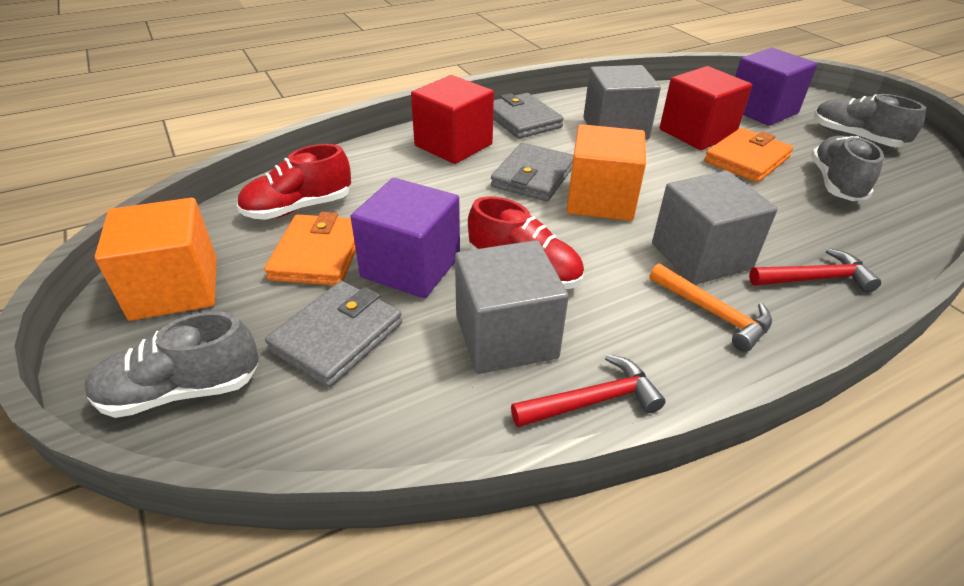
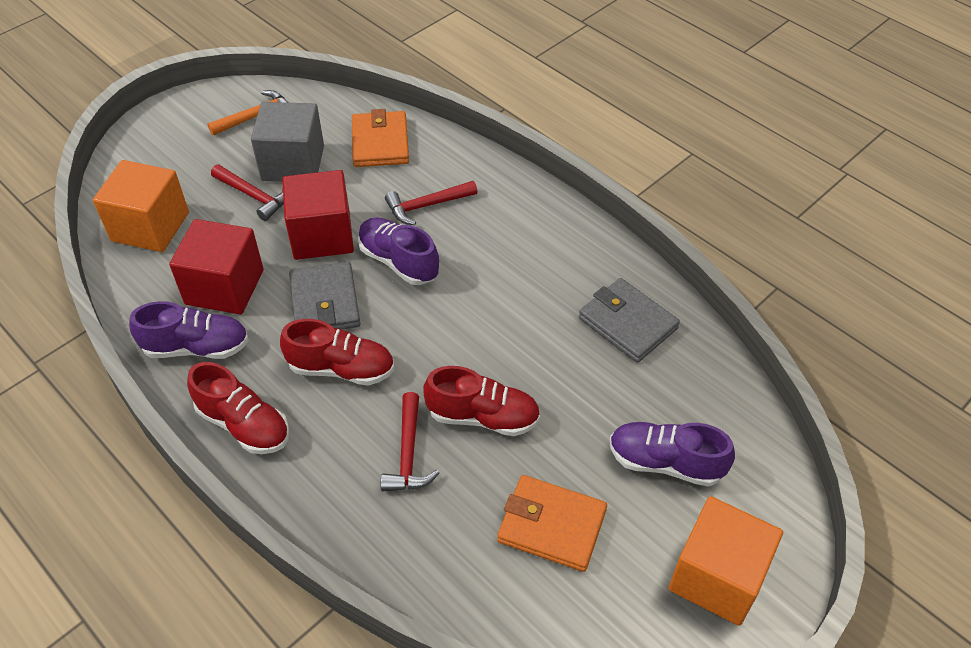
grey cube: 3 -> 1
grey shoe: 3 -> 0
grey wallet: 3 -> 2
purple cube: 2 -> 0
purple shoe: 0 -> 3
red hammer: 2 -> 3
red shoe: 2 -> 3

